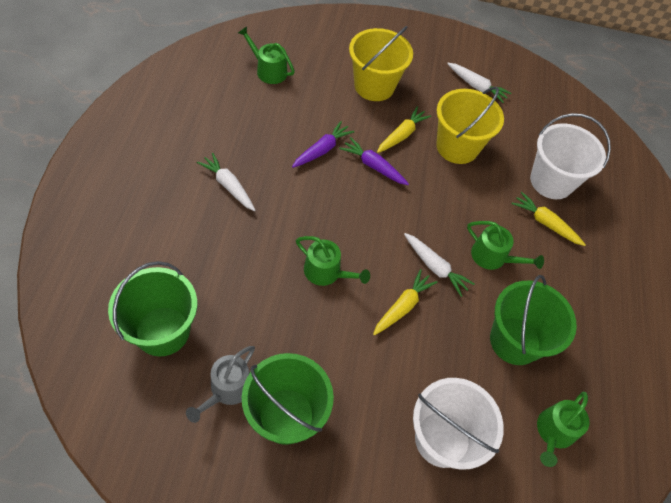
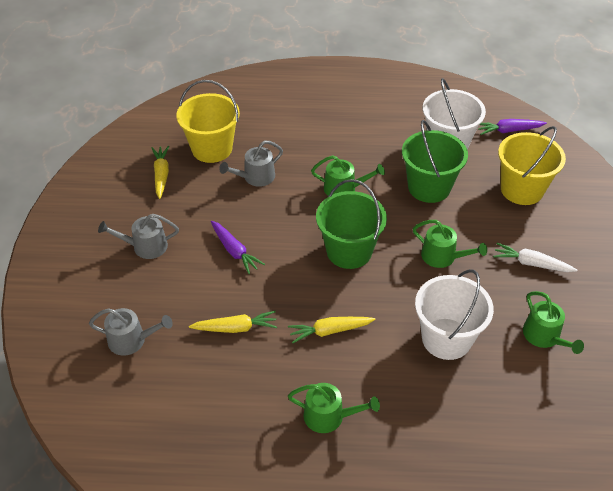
green bucket: 3 -> 2
grey watering can: 1 -> 3
white carrot: 3 -> 1

